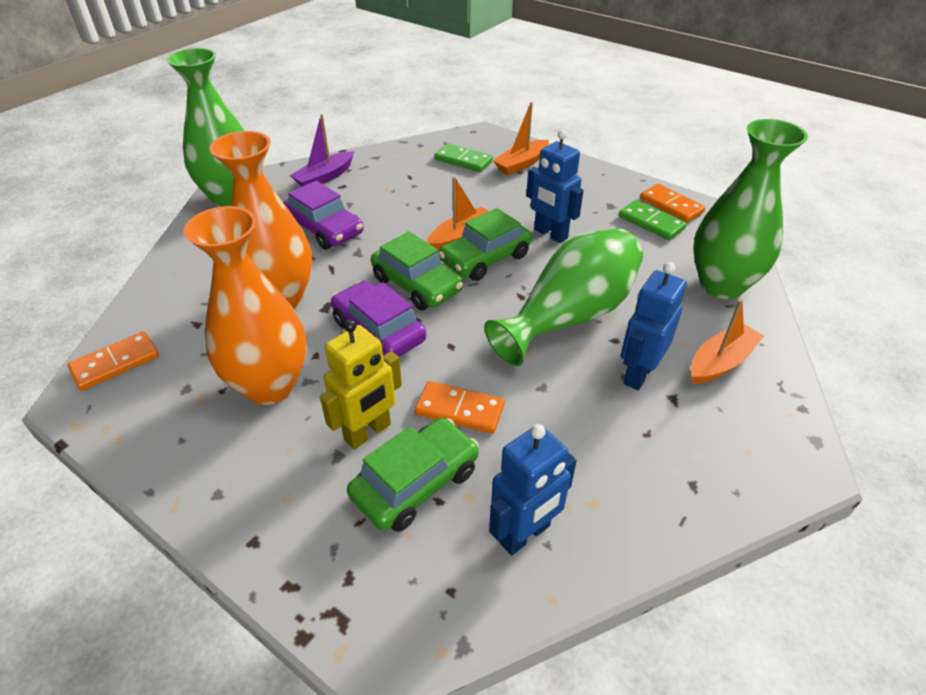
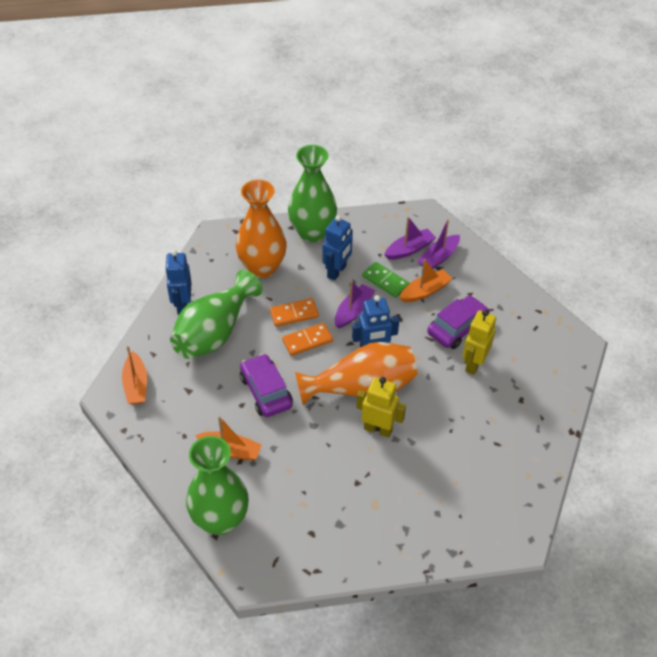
green car: 3 -> 0
green domino: 2 -> 1
orange domino: 3 -> 2
purple boat: 1 -> 3
yellow robot: 1 -> 2

